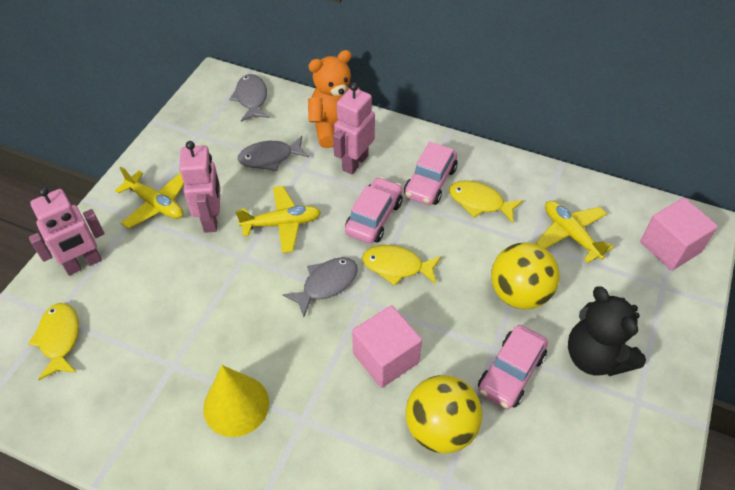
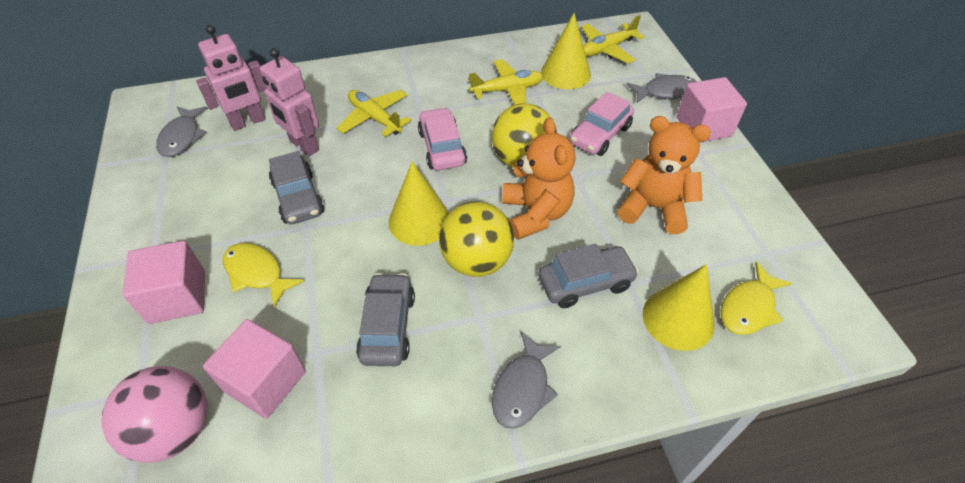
black teddy bear: 1 -> 0
grey car: 0 -> 3
orange teddy bear: 1 -> 2
pink ball: 0 -> 1
pink car: 3 -> 2
pink cube: 2 -> 3
pink robot: 3 -> 2
yellow cone: 1 -> 3
yellow fish: 3 -> 2

